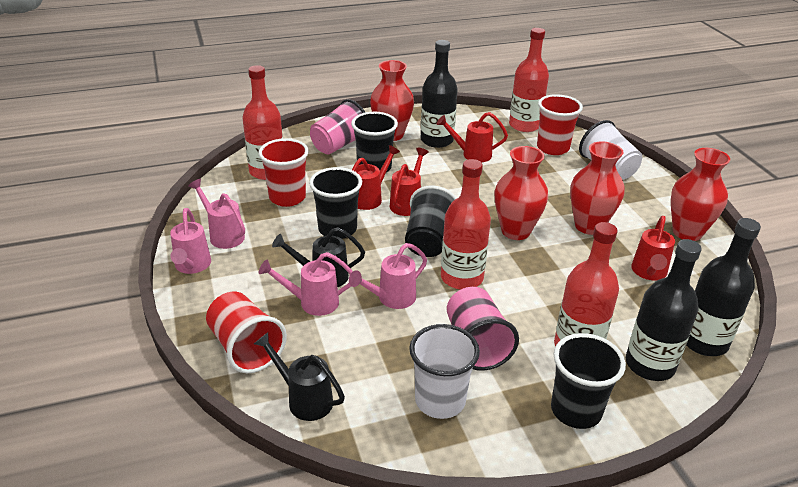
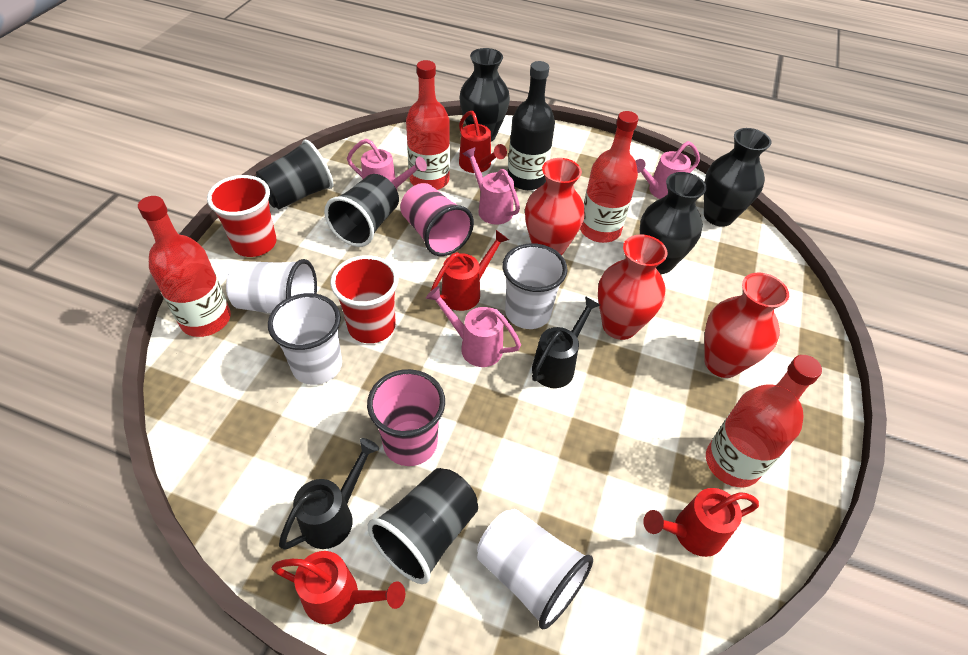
black bottle: 3 -> 1
black cup: 4 -> 3
black vase: 0 -> 3
red cup: 3 -> 2
red vase: 4 -> 3
white cup: 2 -> 4

